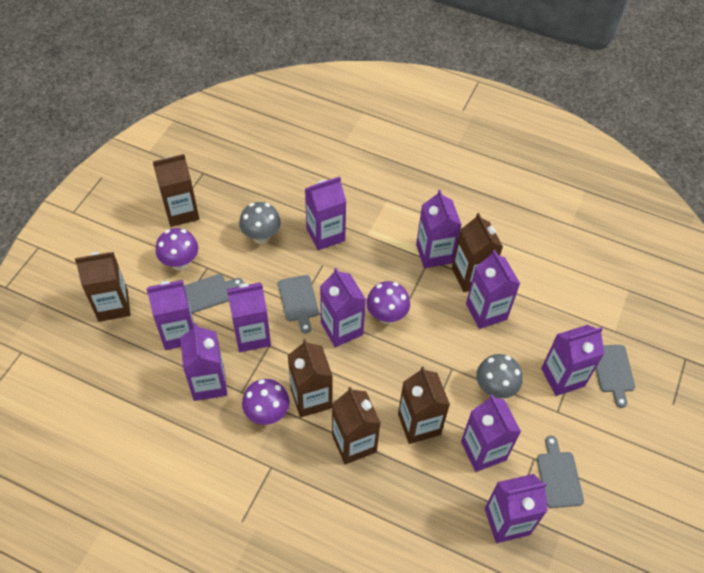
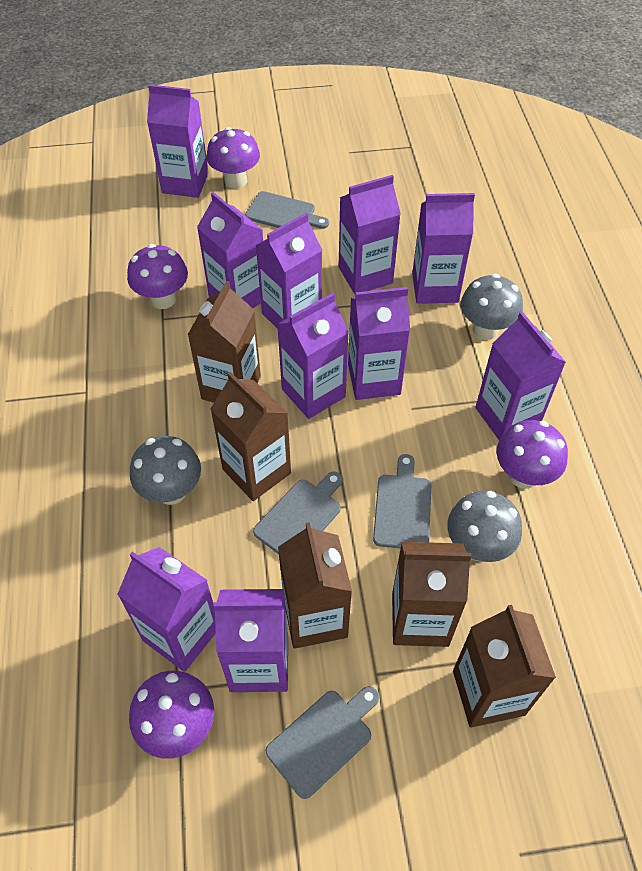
brown carton: 6 -> 5
grey mushroom: 2 -> 3
purple mushroom: 3 -> 4

